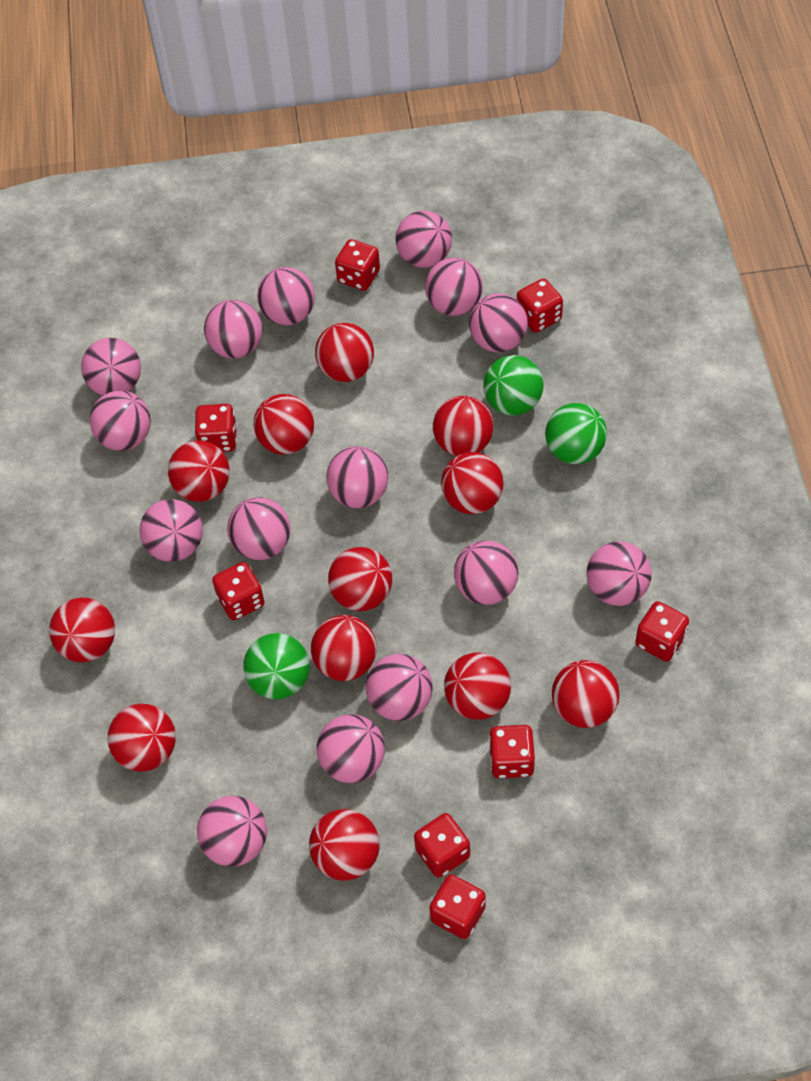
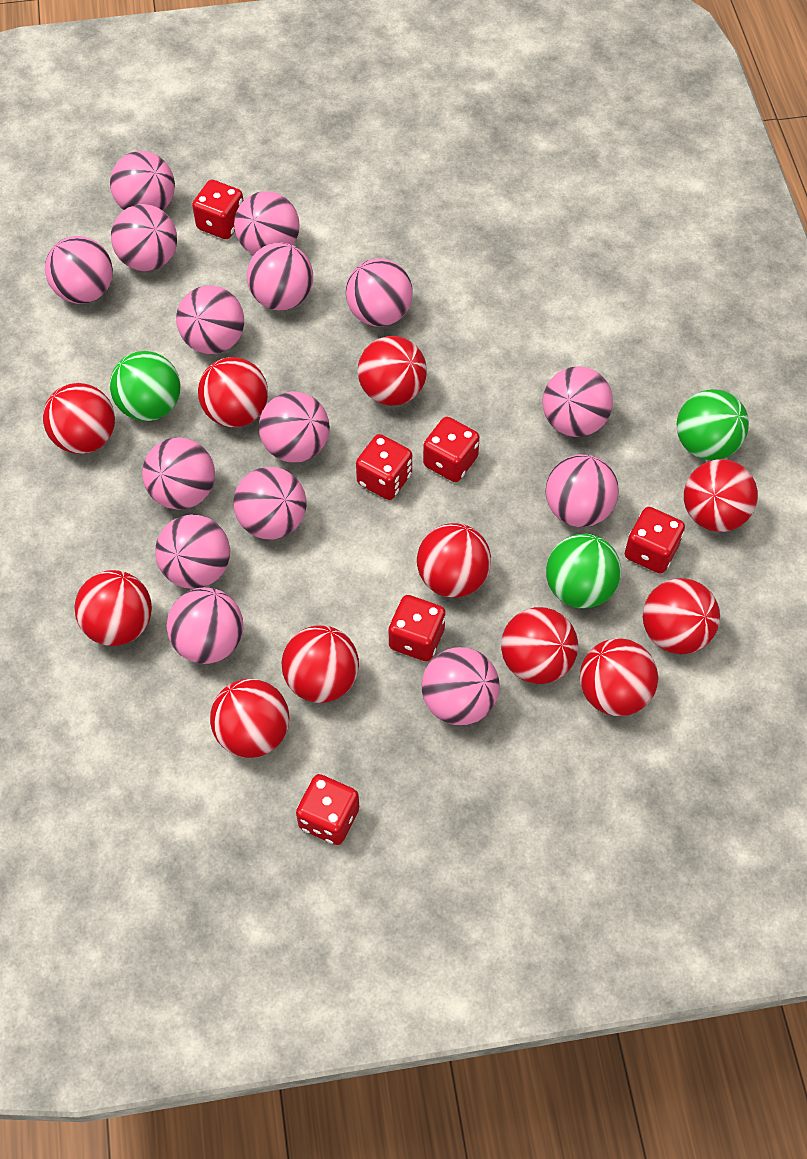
red ball: 12 -> 11
red dice: 8 -> 6

